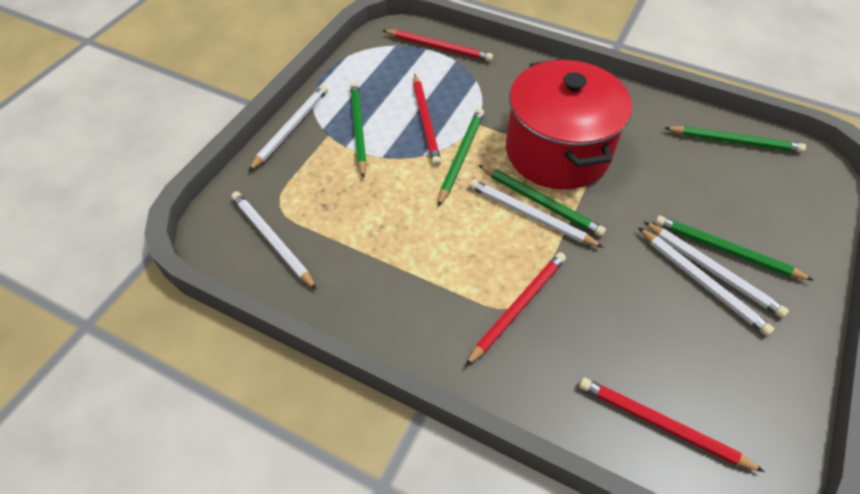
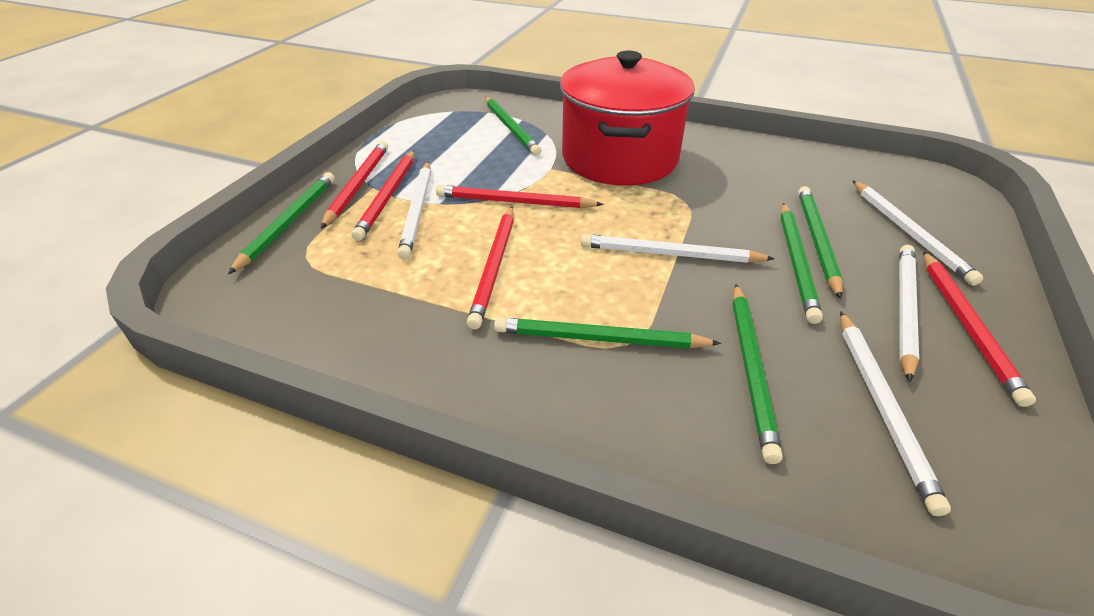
green pencil: 5 -> 6
red pencil: 4 -> 5

